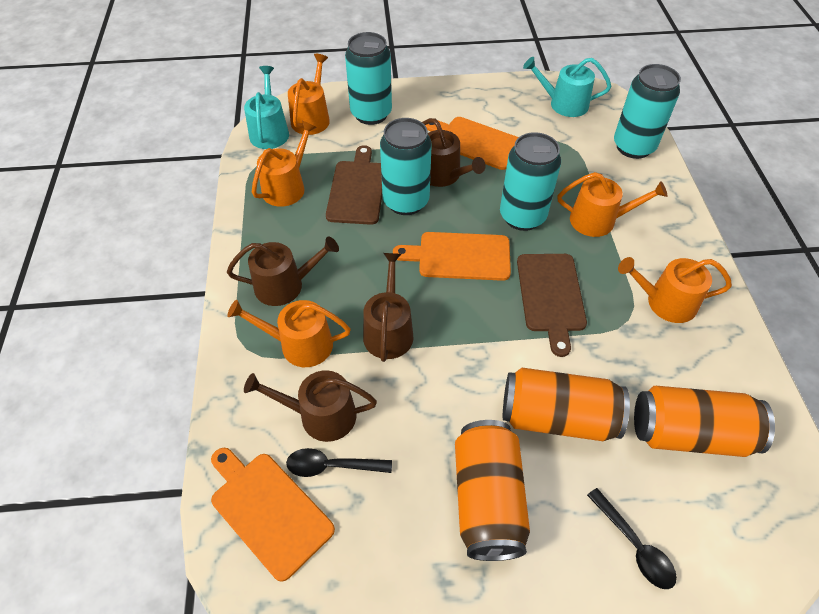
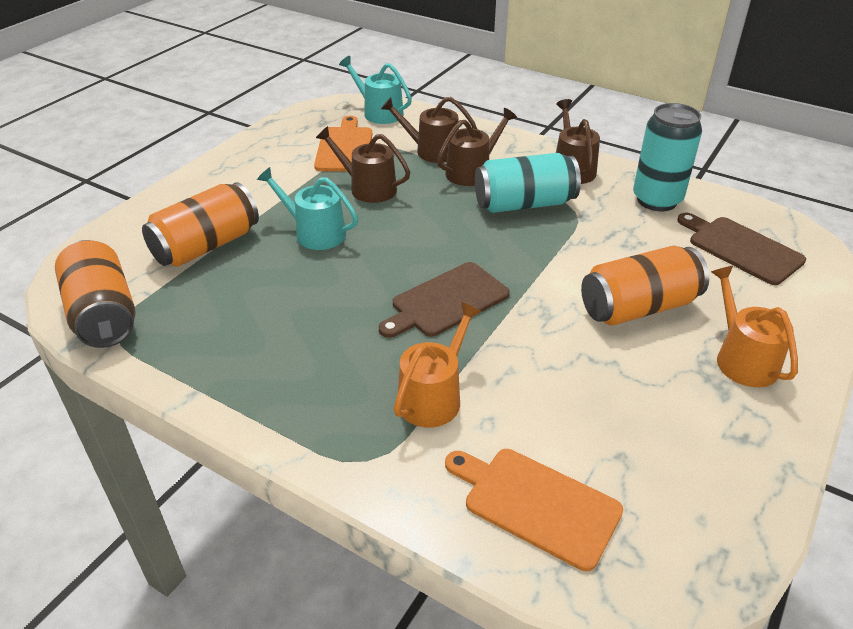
black spoon: 2 -> 0
orange cutting board: 3 -> 2
orange watering can: 5 -> 2
turquoise can: 4 -> 2

